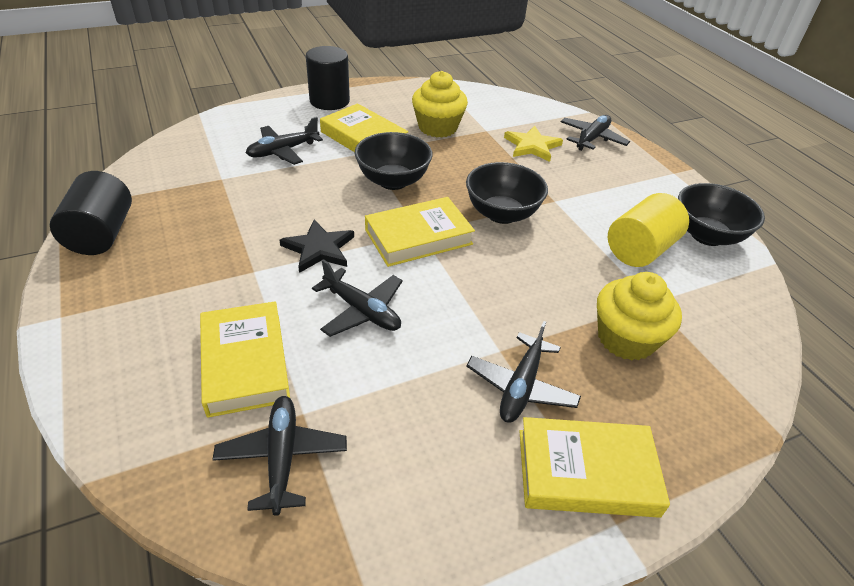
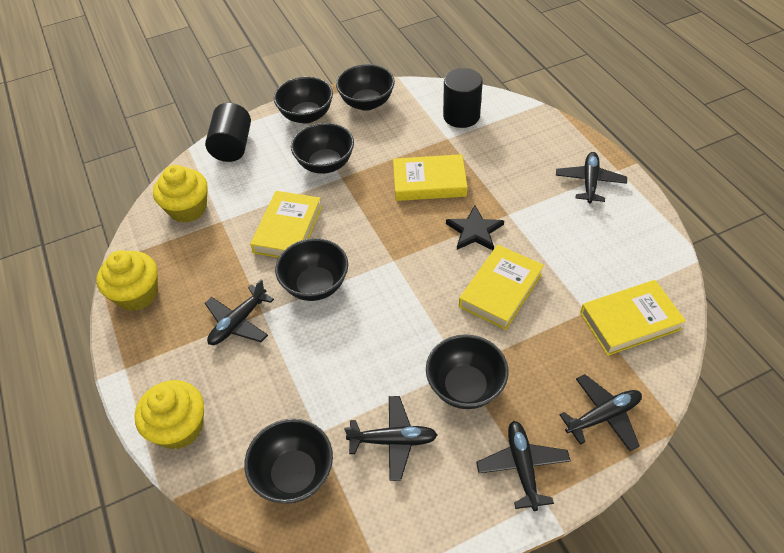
black bowl: 3 -> 6
yellow cupcake: 2 -> 3
yellow cylinder: 1 -> 0
yellow star: 1 -> 0

